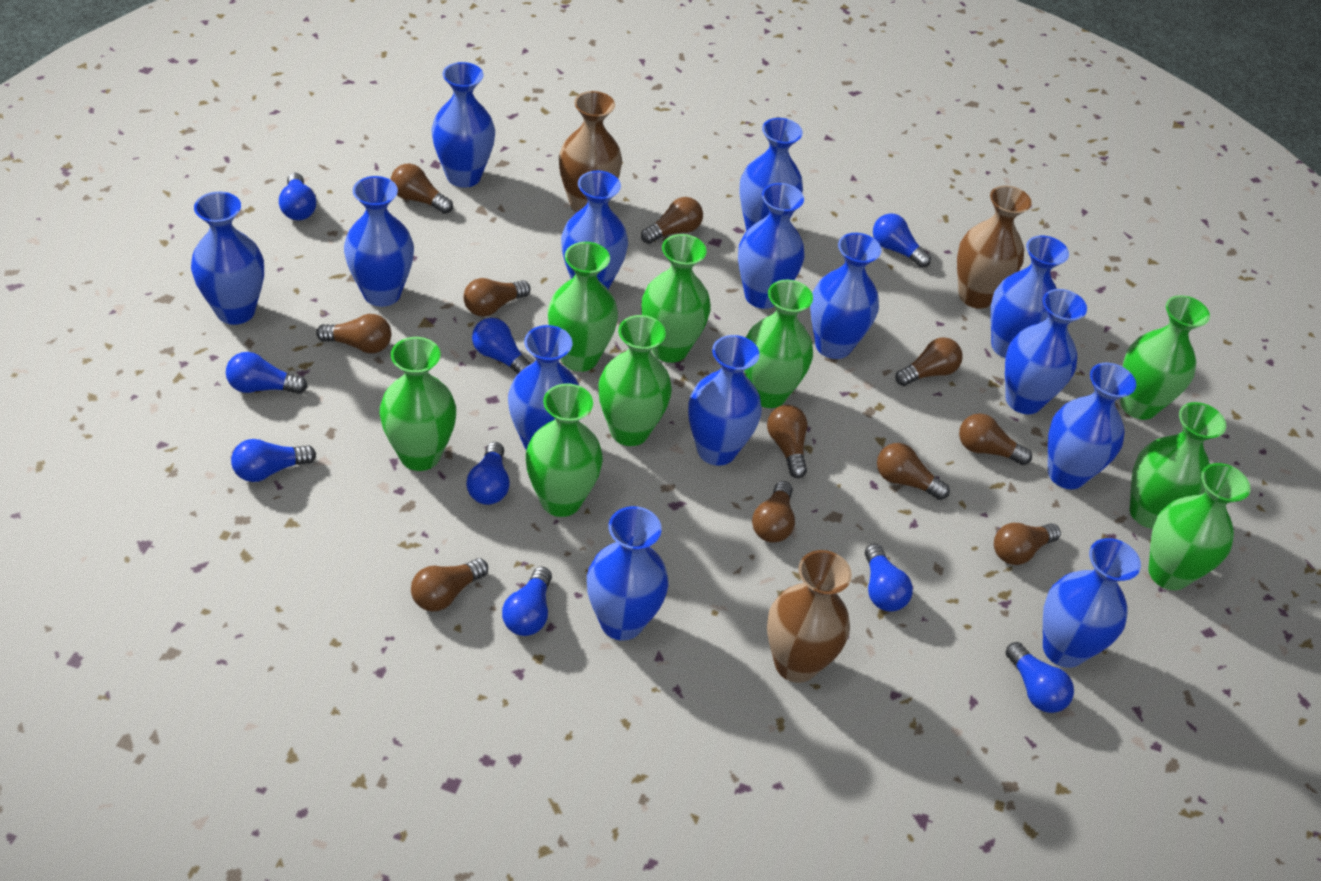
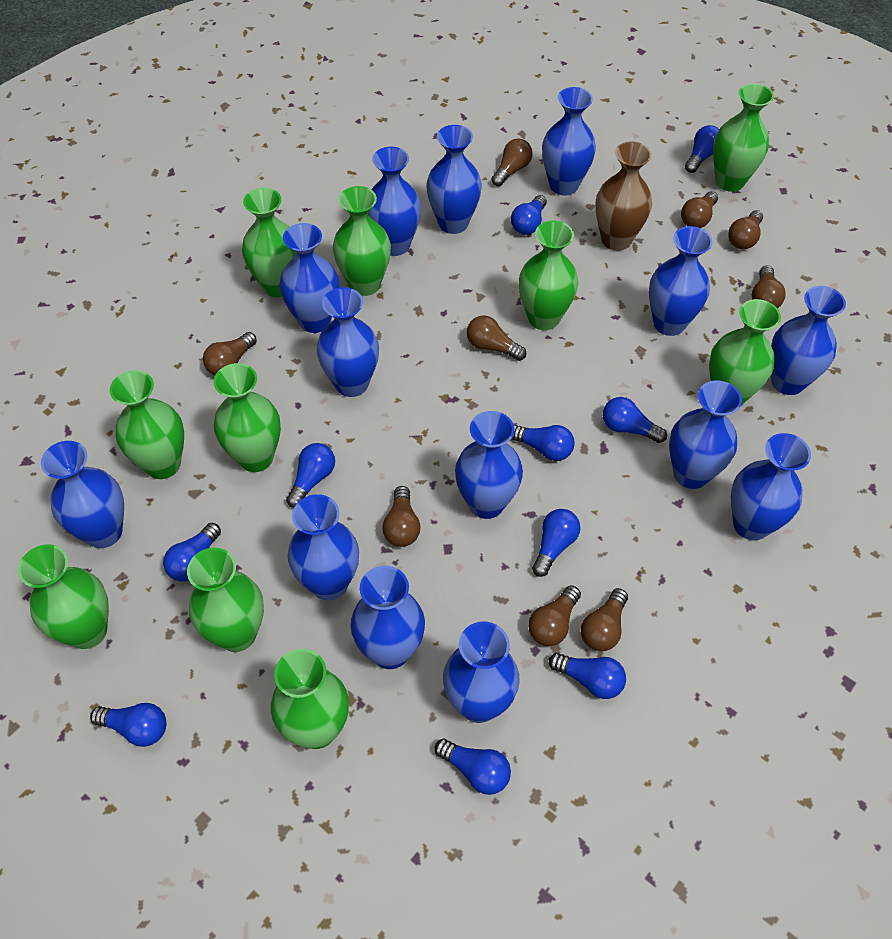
blue light bulb: 9 -> 10
brown light bulb: 11 -> 9
brown vase: 3 -> 1
green vase: 9 -> 10

